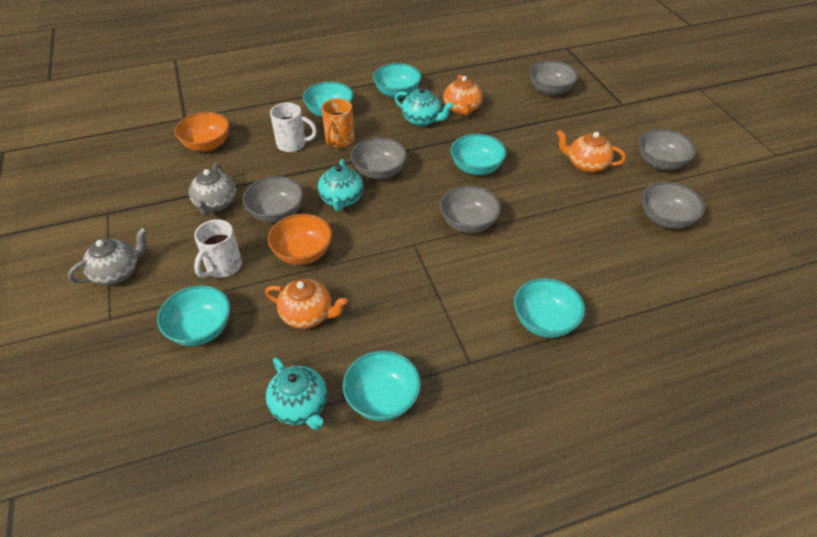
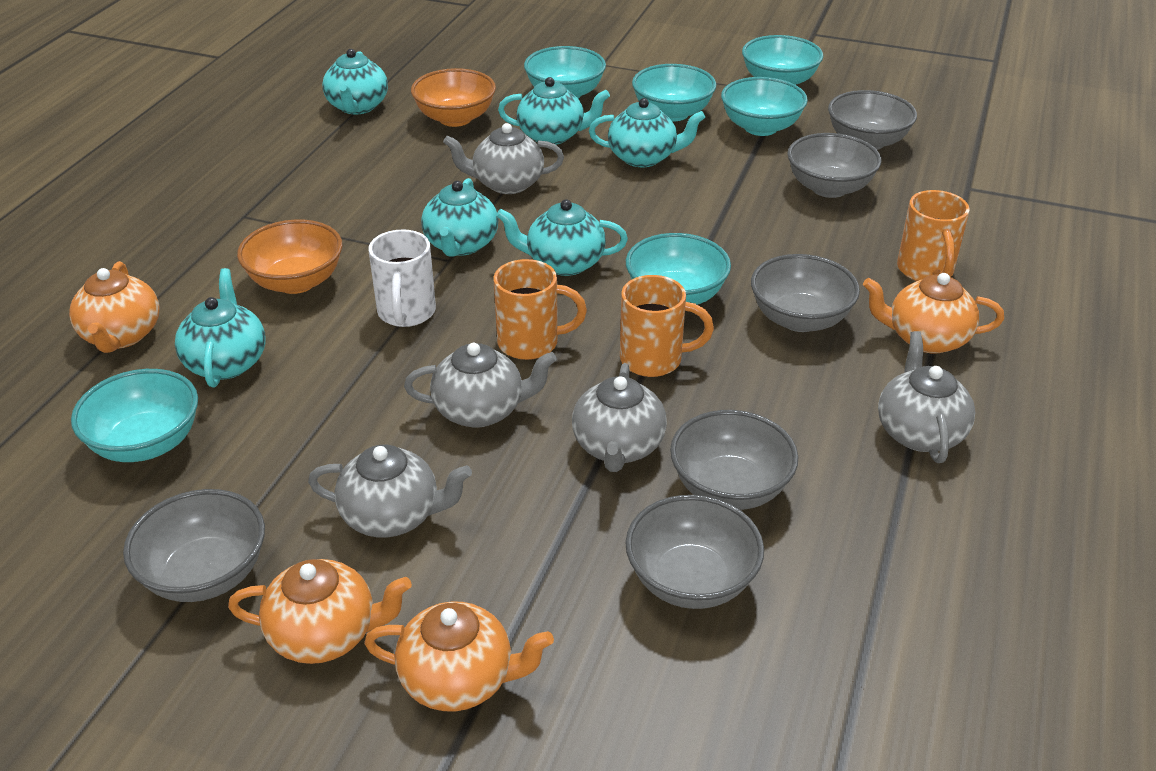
grey teapot: 2 -> 5
orange mug: 1 -> 3
orange teapot: 3 -> 4
turquoise teapot: 3 -> 6
white mug: 2 -> 1

